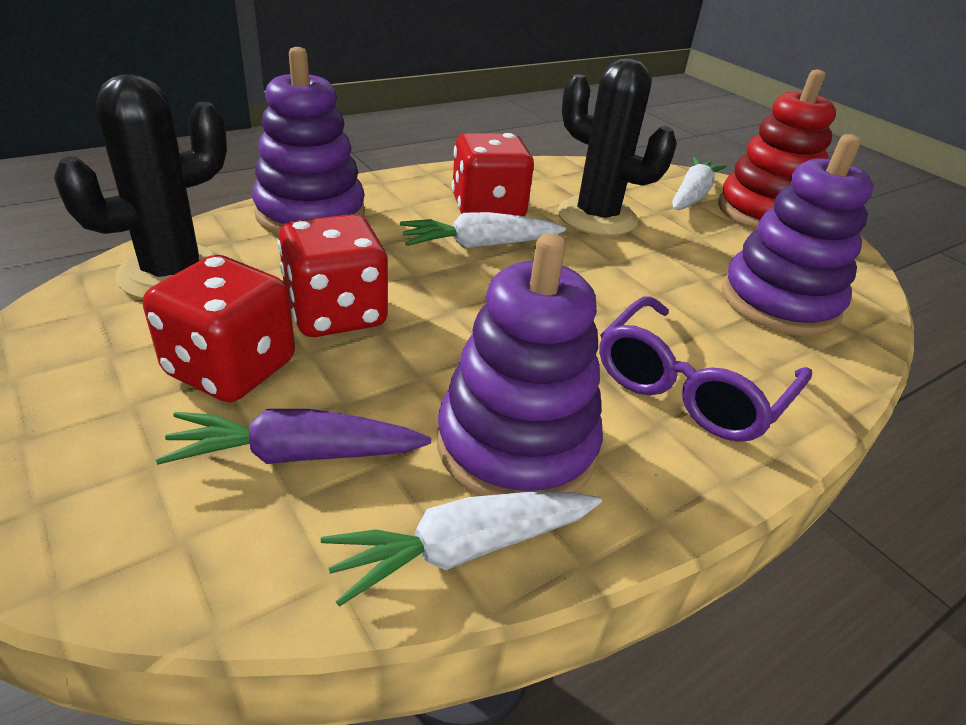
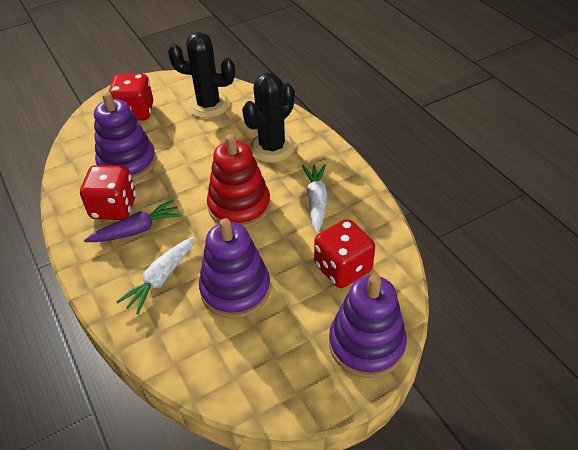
purple glasses: 1 -> 0
white carrot: 3 -> 2

